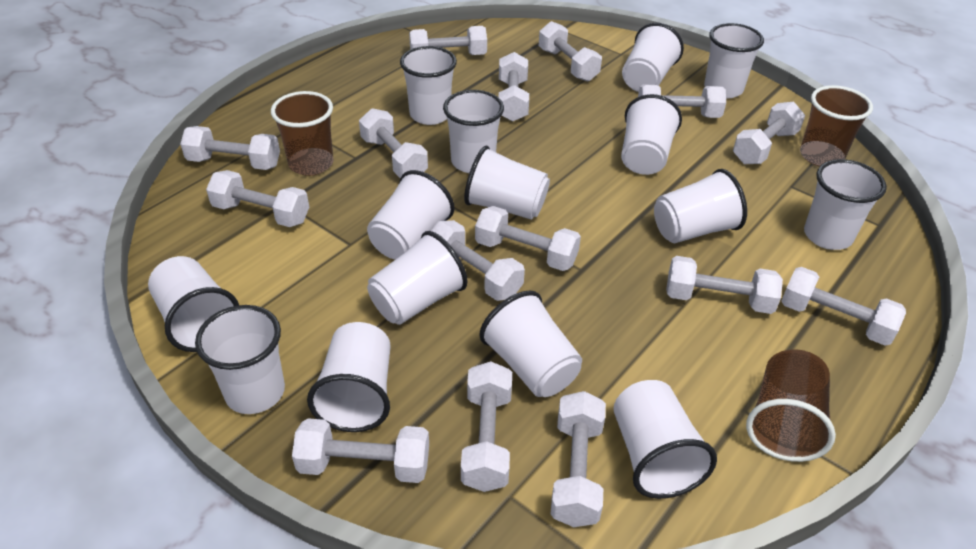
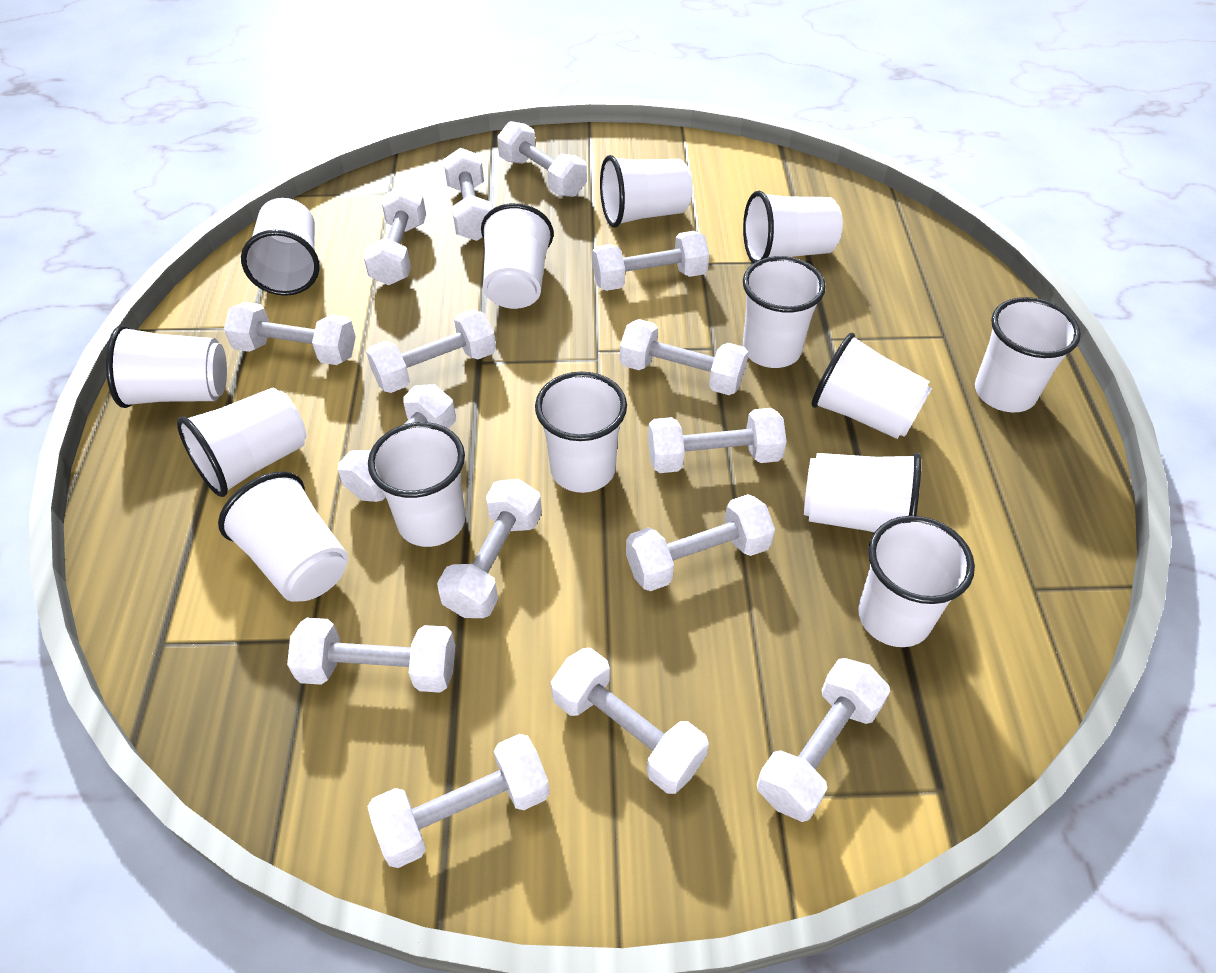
brown cup: 3 -> 0
white cup: 15 -> 14

